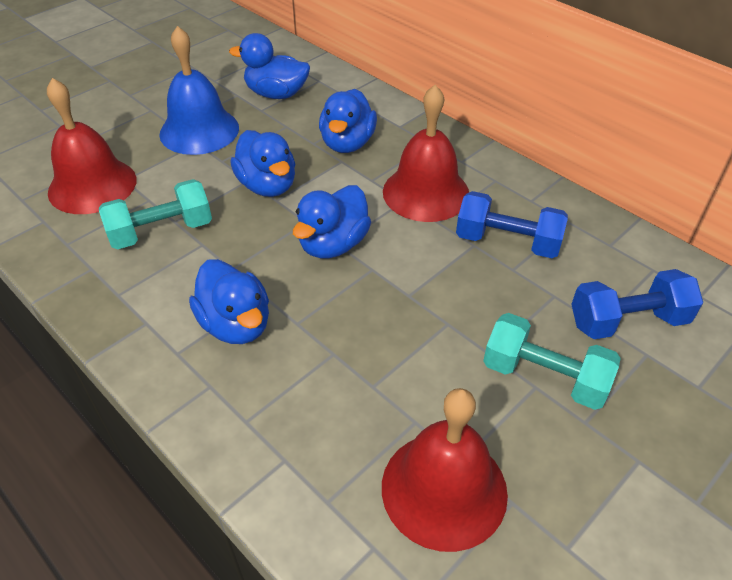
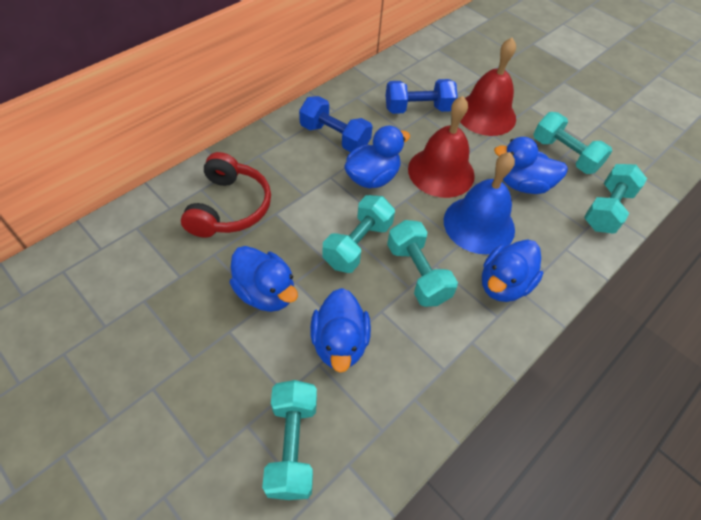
red bell: 3 -> 2
red headphones: 0 -> 1
turquoise dumbbell: 2 -> 5

